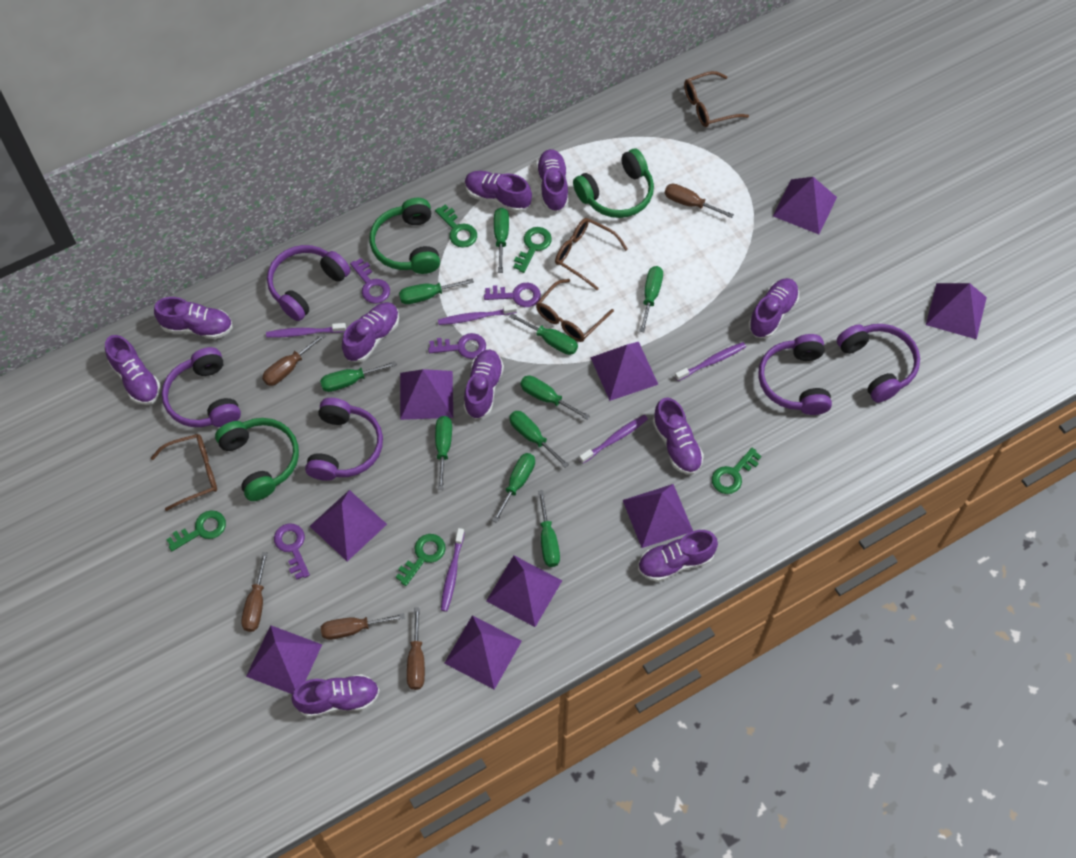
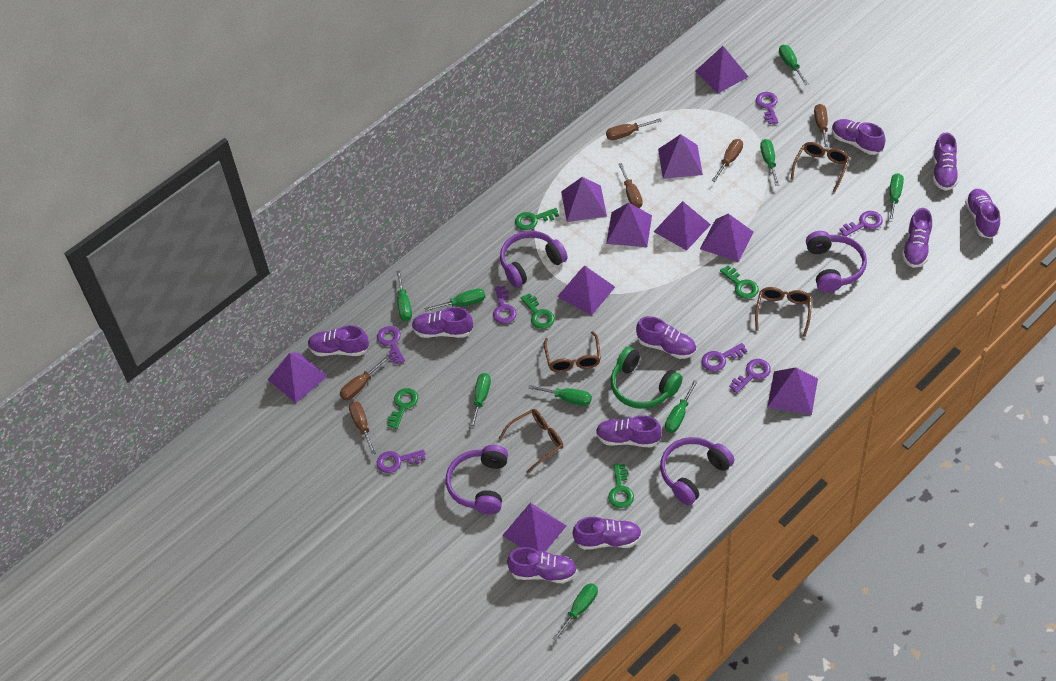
brown screwdriver: 5 -> 6
green headphones: 3 -> 1
green screwdriver: 10 -> 9
purple headphones: 5 -> 4
purple key: 4 -> 7
purple pyramid: 9 -> 10
purple toothbrush: 5 -> 0

